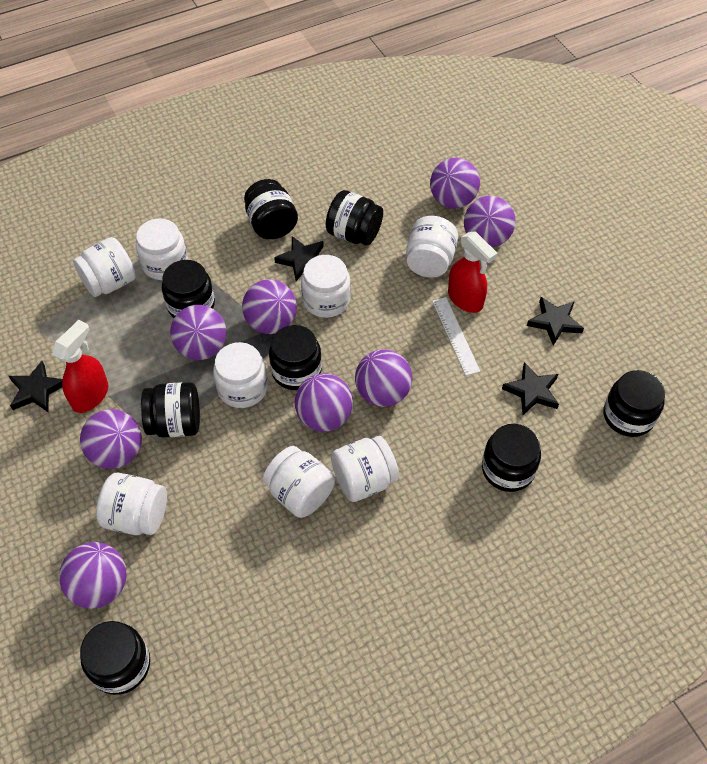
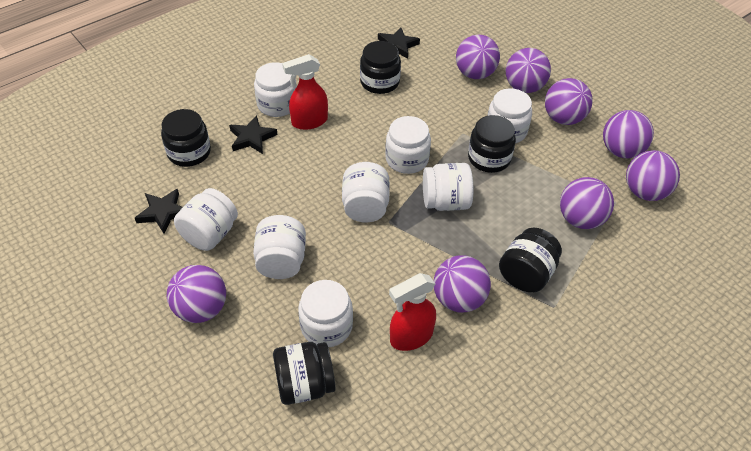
black jar: 8 -> 5
black star: 4 -> 3
white ruler: 1 -> 0

